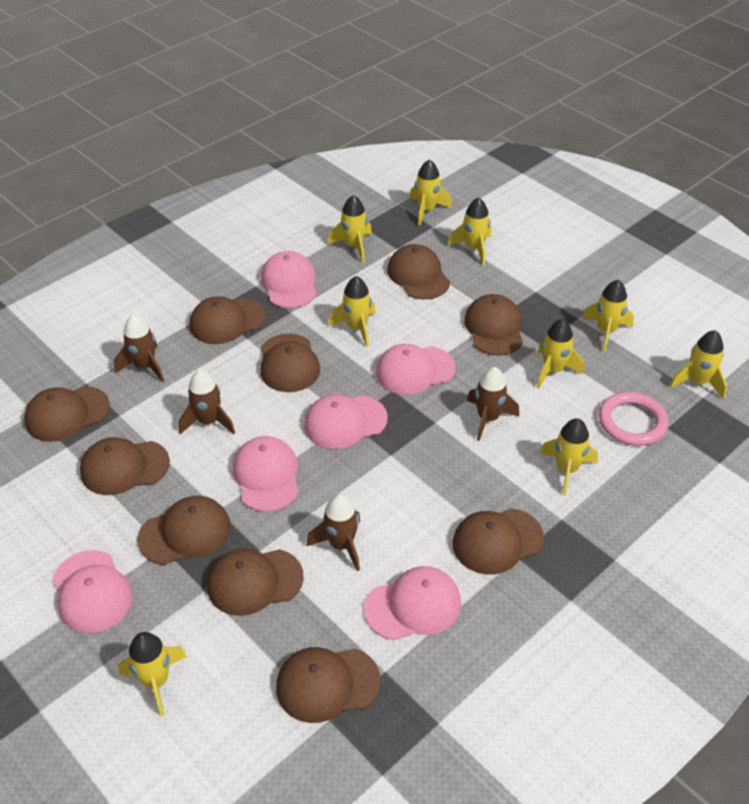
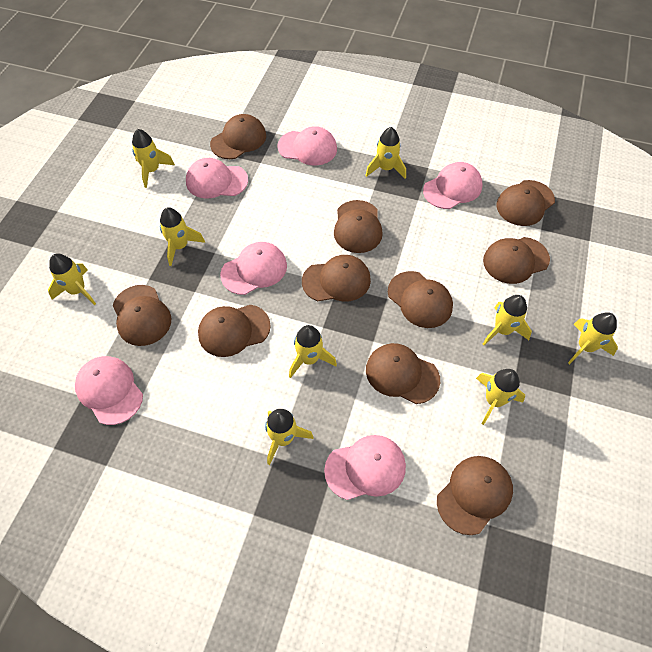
brown rocket: 4 -> 0
pink ring: 1 -> 0

